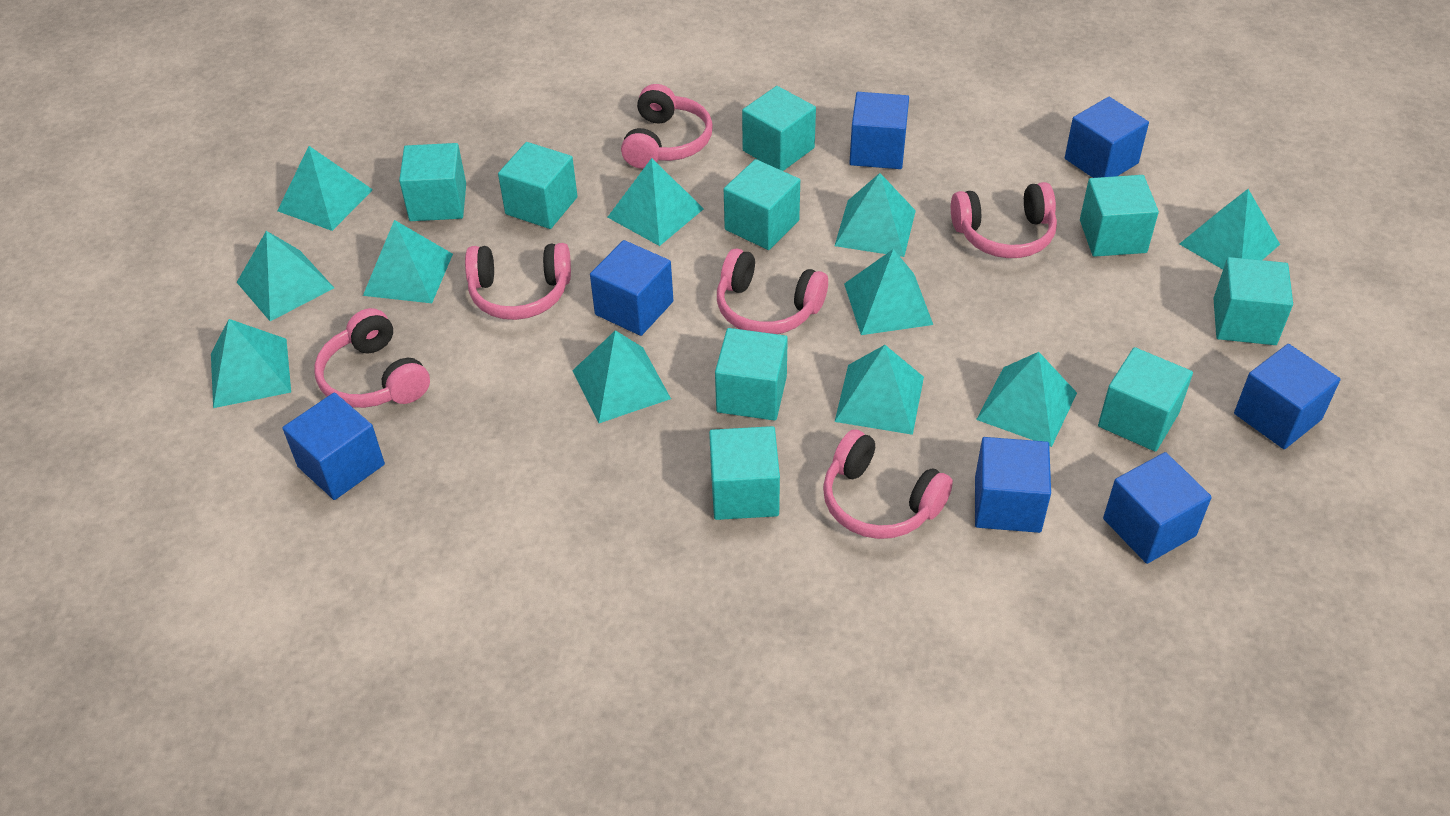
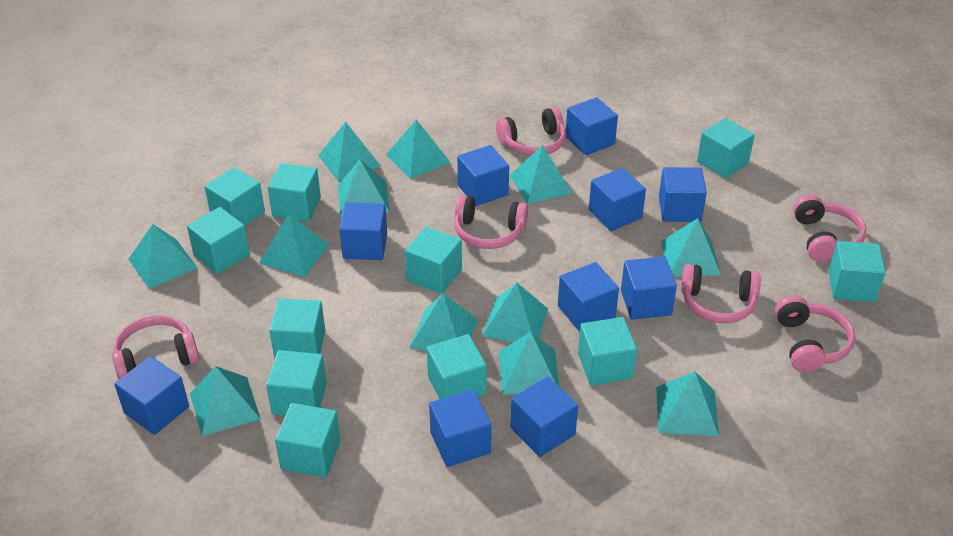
blue cube: 7 -> 10
turquoise cube: 9 -> 11
turquoise pyramid: 11 -> 12

